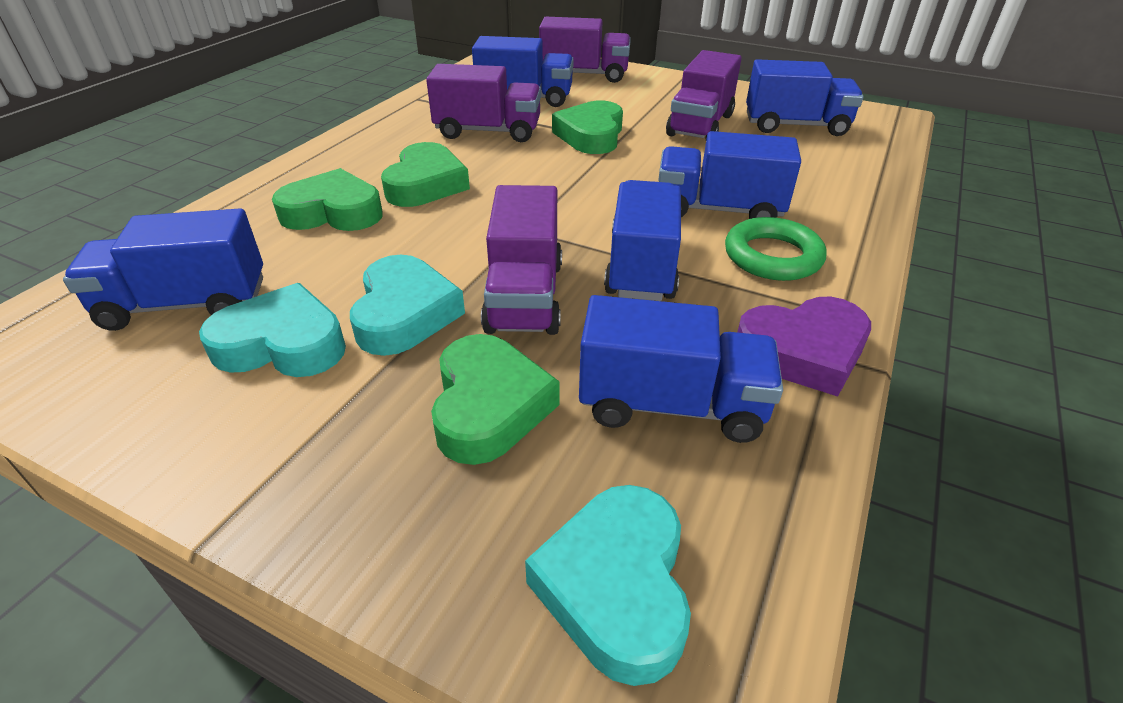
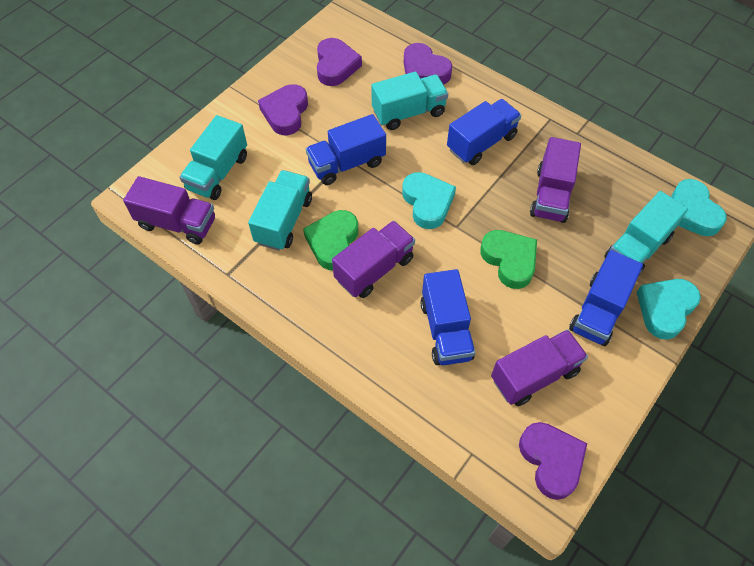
blue truck: 6 -> 4
green heart: 4 -> 2
green ring: 1 -> 0
purple heart: 1 -> 4
turquoise truck: 0 -> 4

